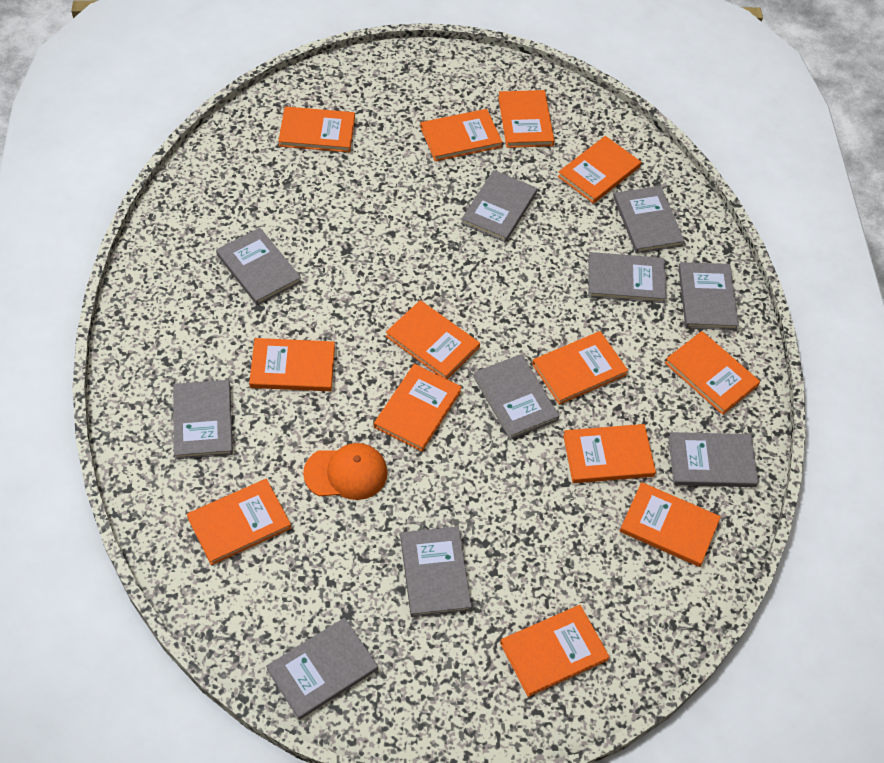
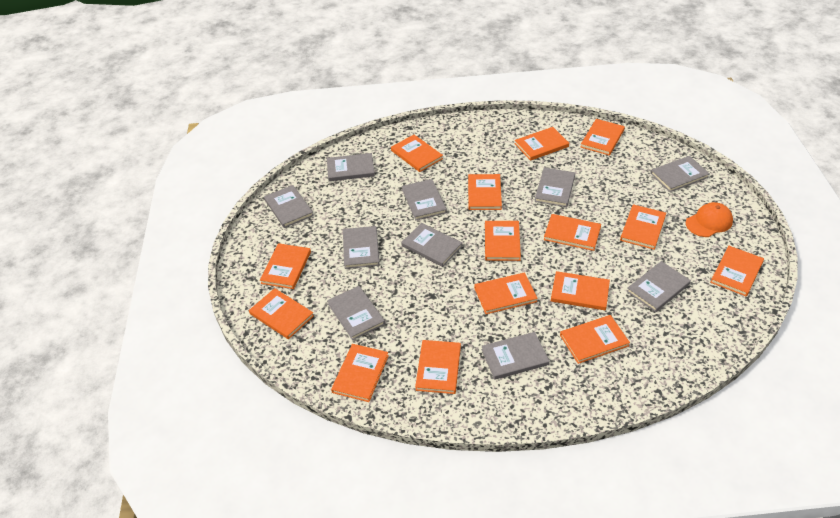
orange book: 13 -> 15

